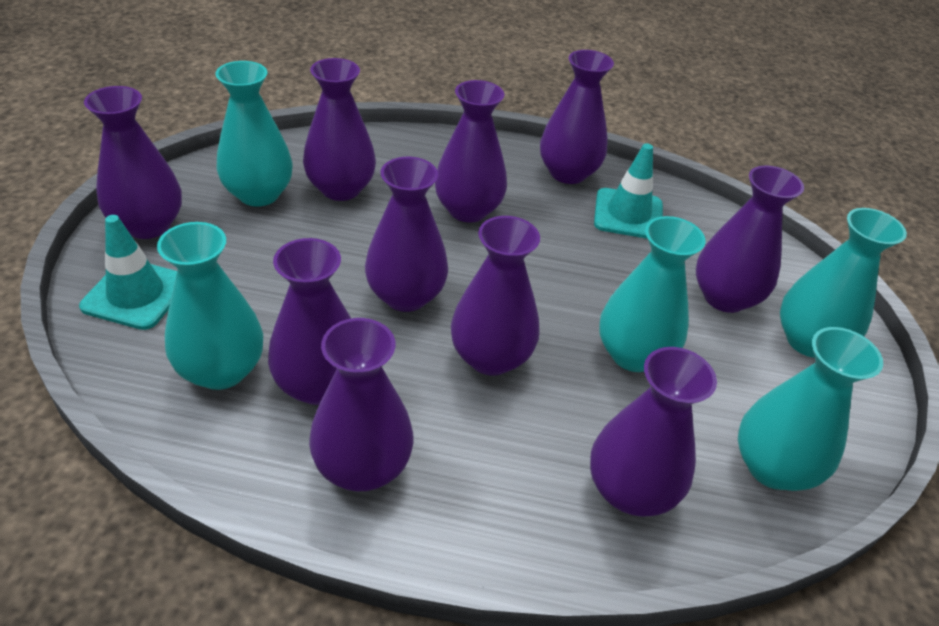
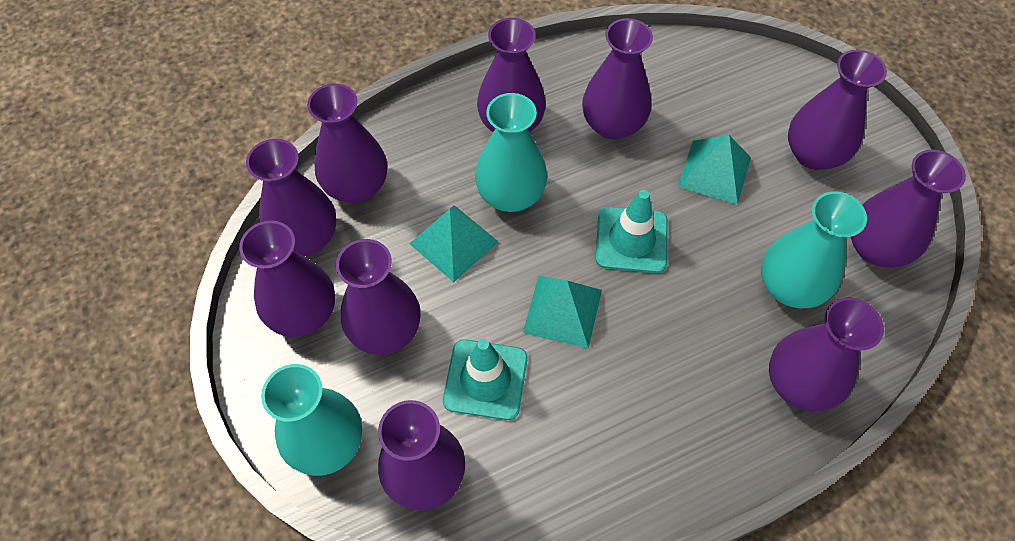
turquoise pyramid: 0 -> 3
turquoise vase: 5 -> 3

